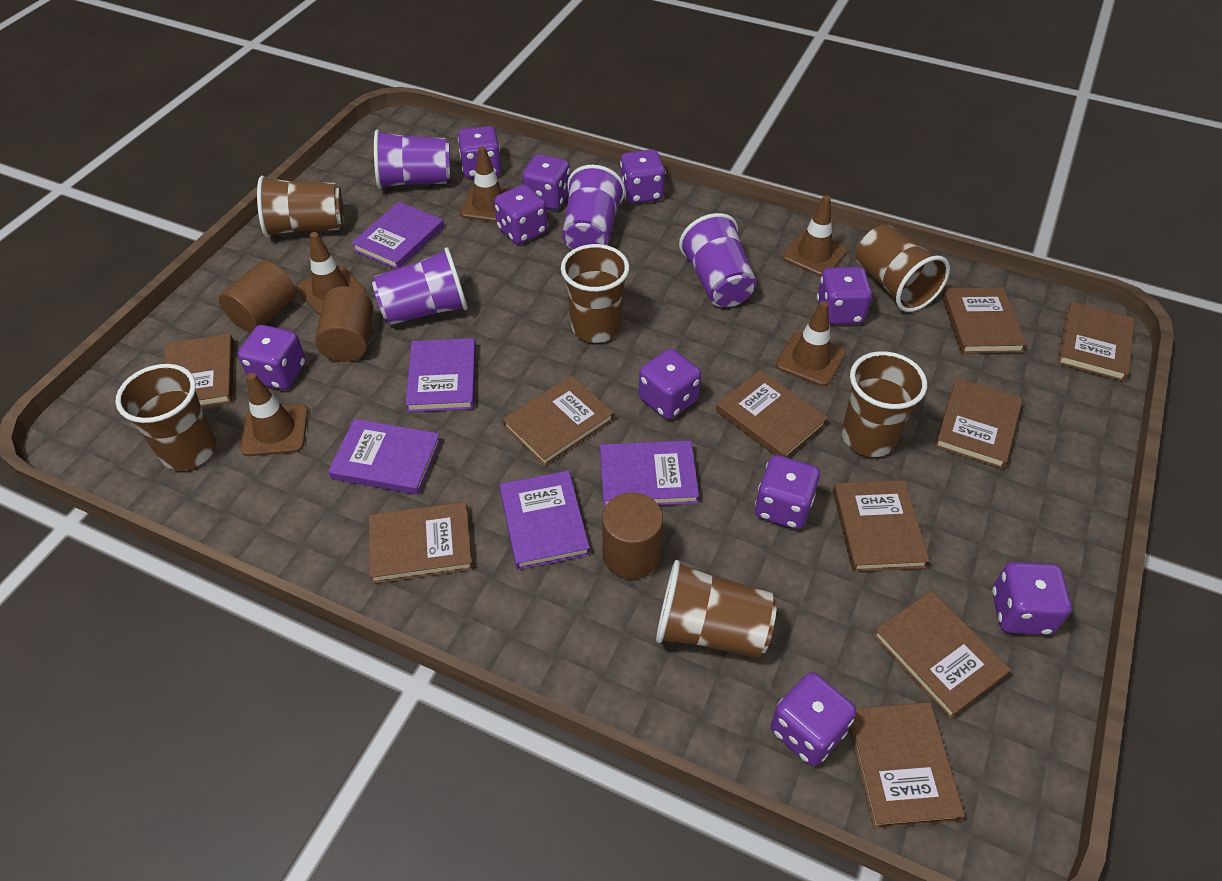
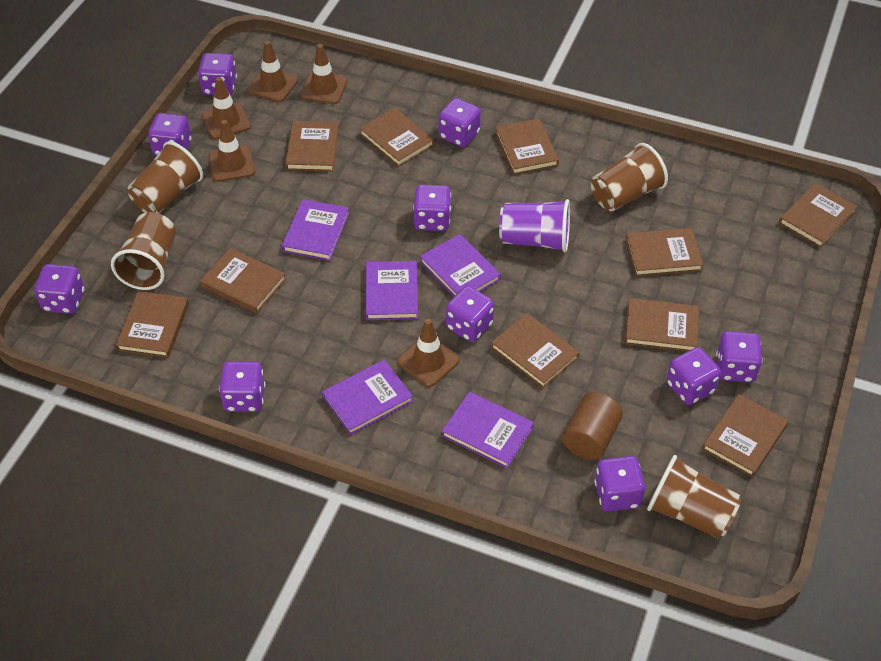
brown cup: 6 -> 4
brown cylinder: 3 -> 1
purple cup: 4 -> 1

